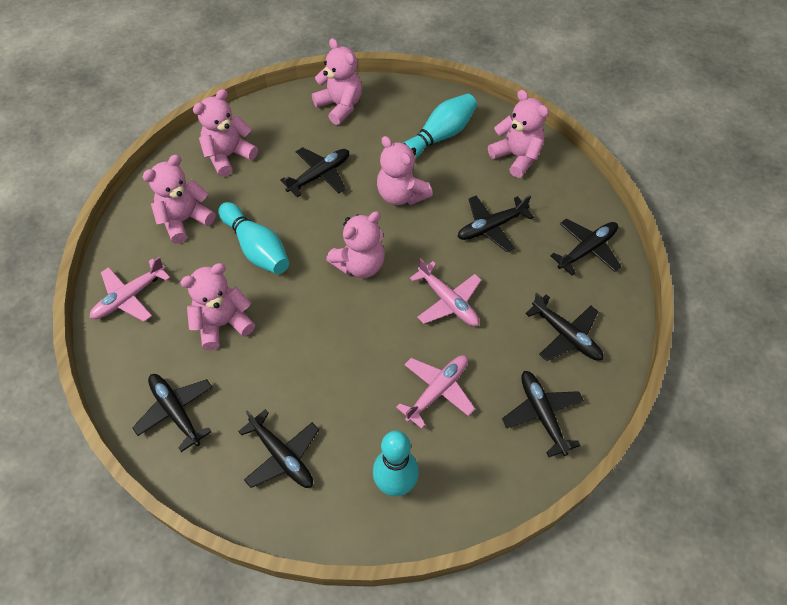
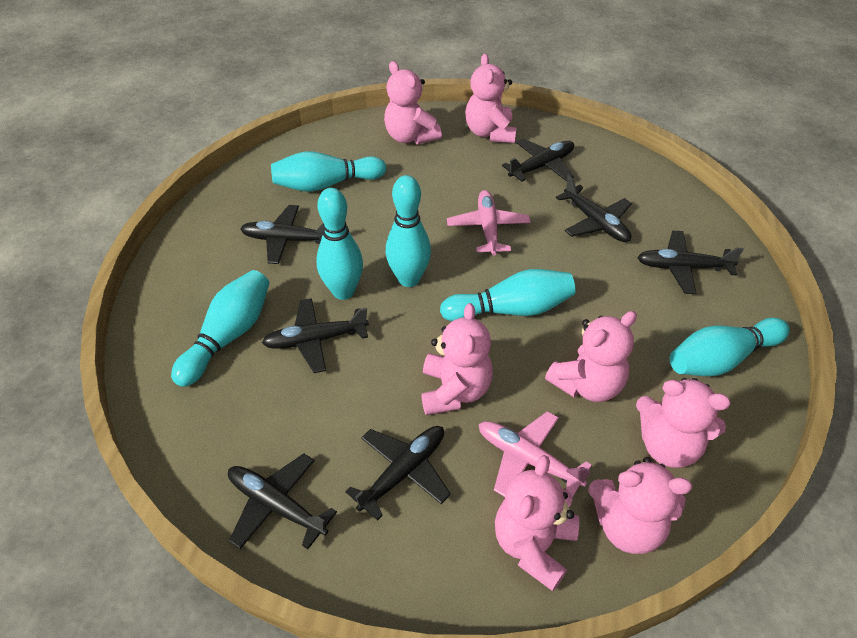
pink plane: 3 -> 2
turquoise bowling pin: 3 -> 6

